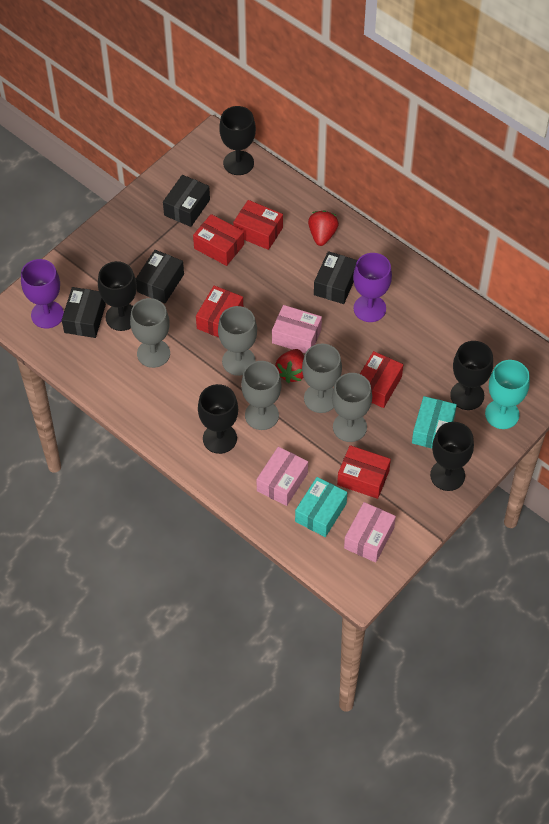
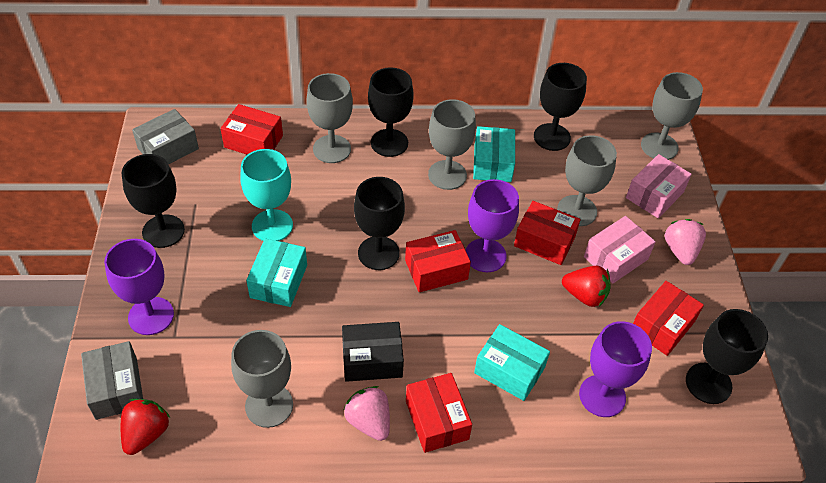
black box: 4 -> 1
grey box: 0 -> 2
pink box: 3 -> 2
pink strawberry: 0 -> 2
purple goblet: 2 -> 3
turquoise box: 2 -> 3

